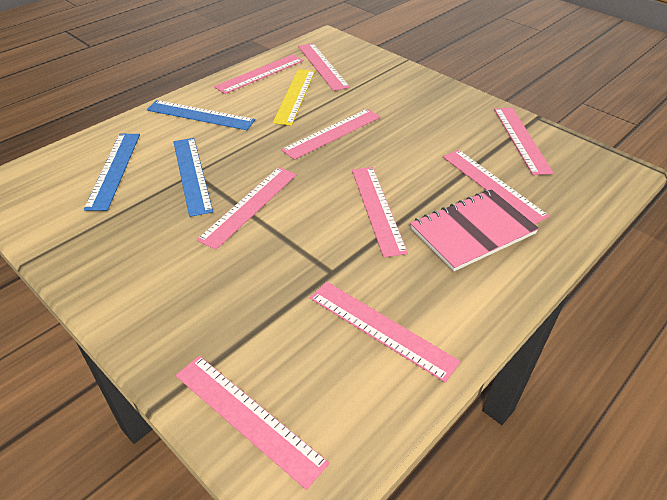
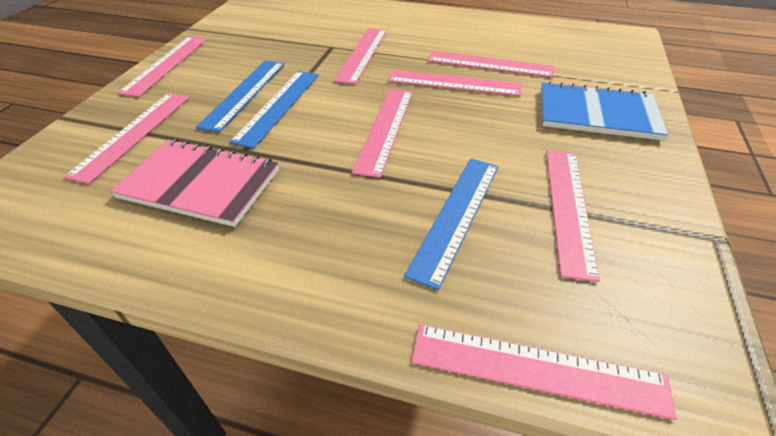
blue notebook: 0 -> 1
pink ruler: 9 -> 8
yellow ruler: 1 -> 0

